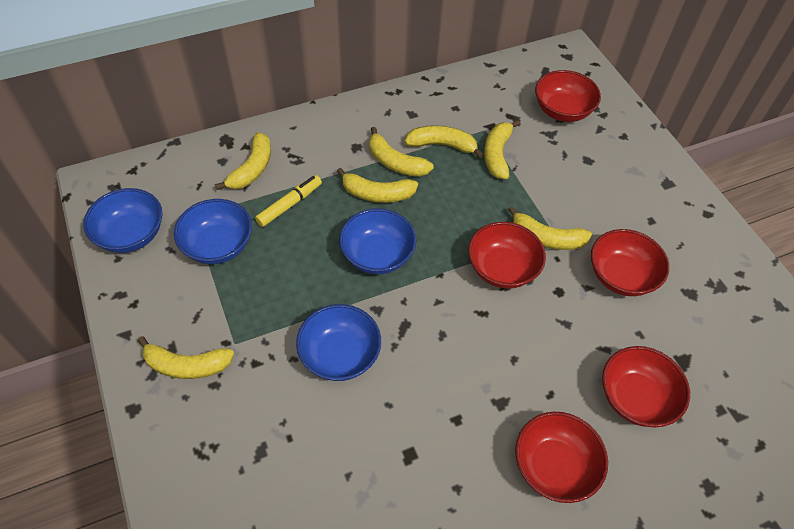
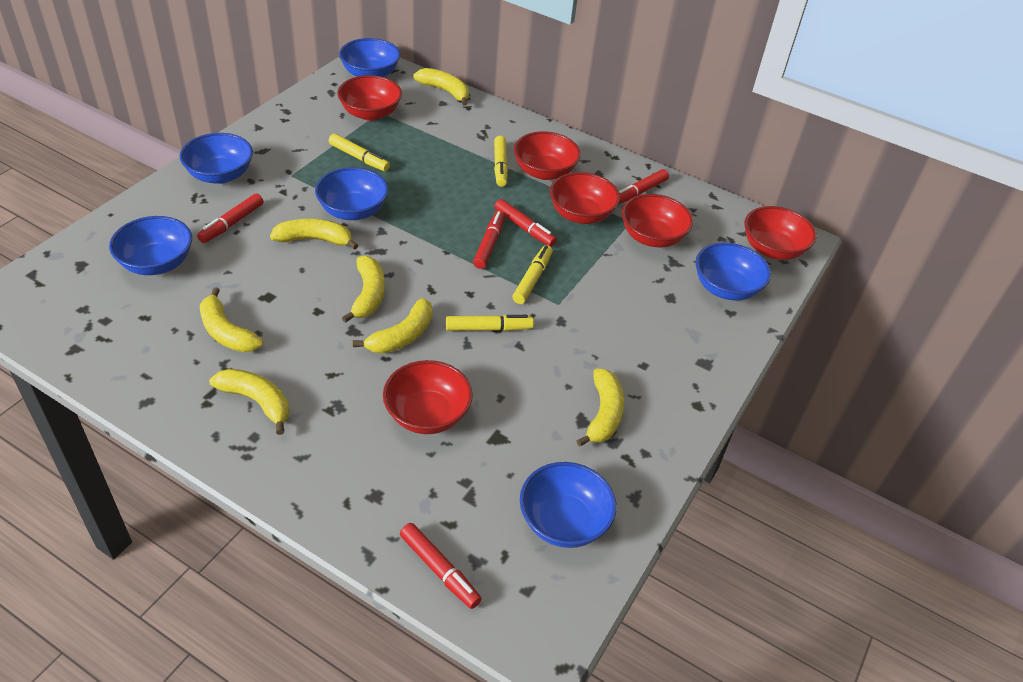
blue bowl: 4 -> 6
red bowl: 5 -> 6
red marker: 0 -> 5
yellow marker: 1 -> 4

